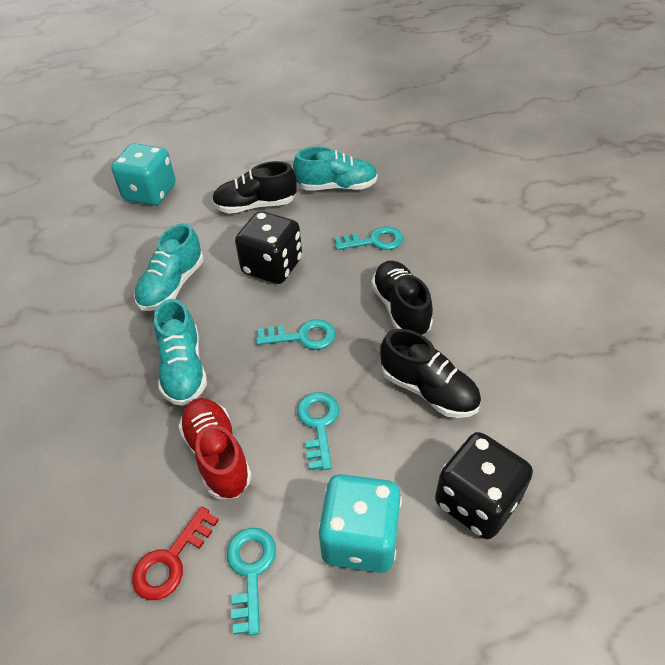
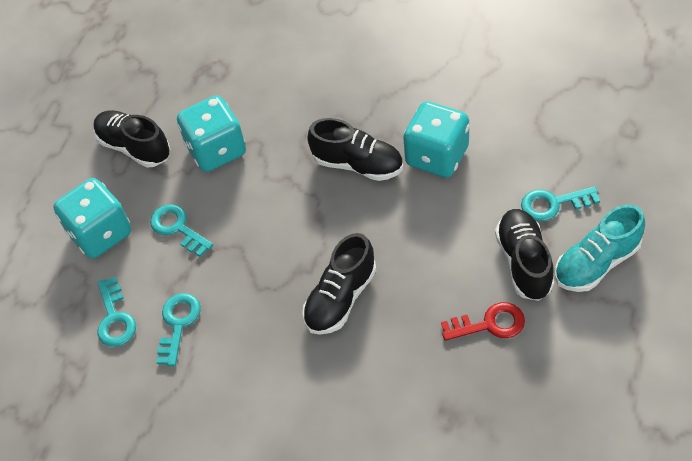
black dice: 2 -> 0
black shoe: 3 -> 4
red shoe: 1 -> 0
turquoise dice: 2 -> 3
turquoise shoe: 3 -> 1

